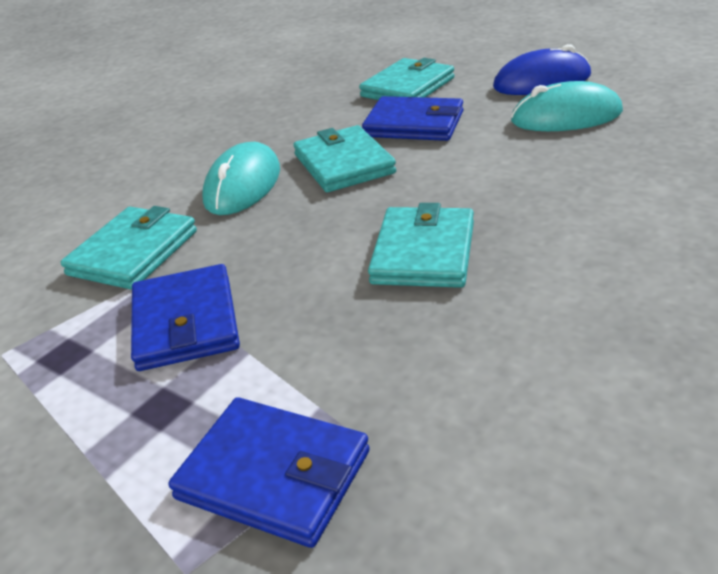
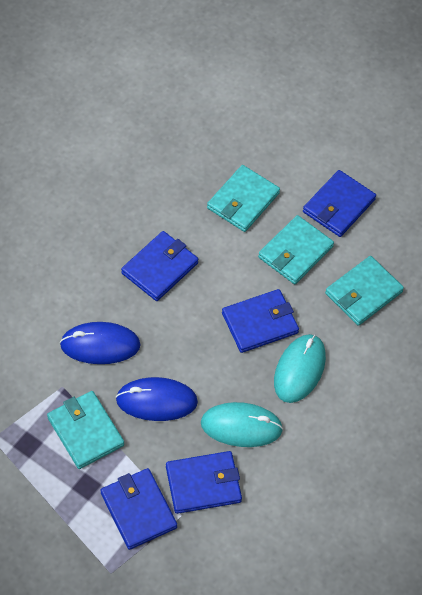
blue mouse: 1 -> 2
blue wallet: 3 -> 5

